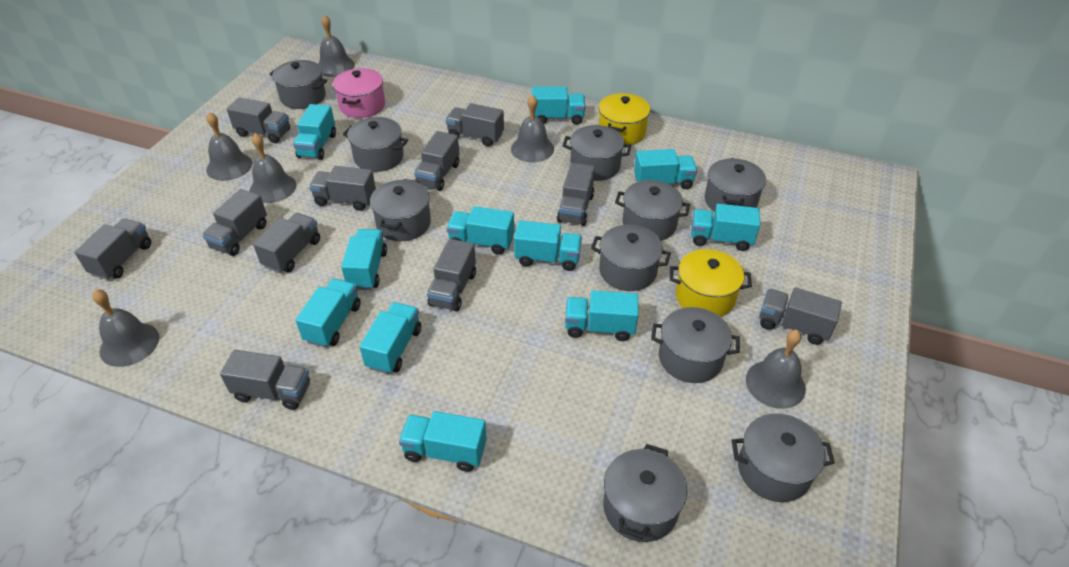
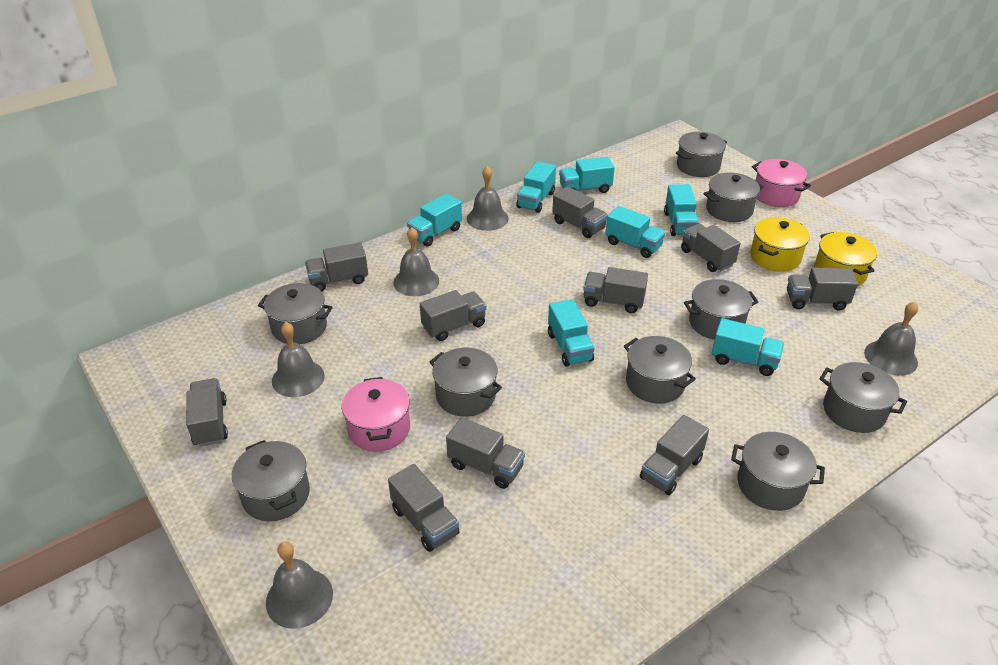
grey bell: 6 -> 5
grey pot: 10 -> 9
grey truck: 11 -> 10
pink pot: 1 -> 2
turquoise truck: 11 -> 7

